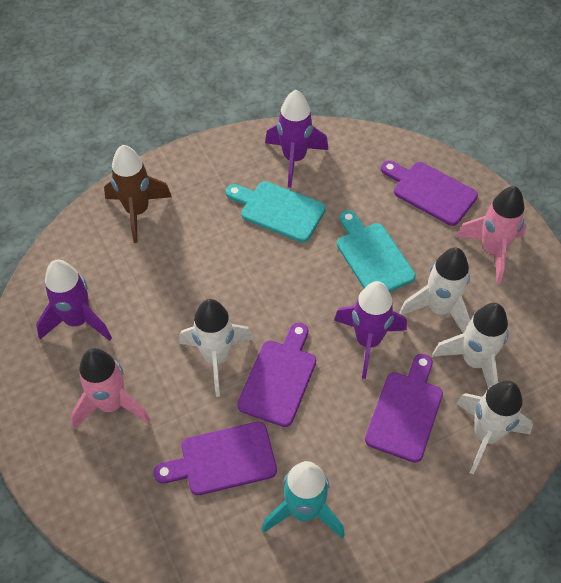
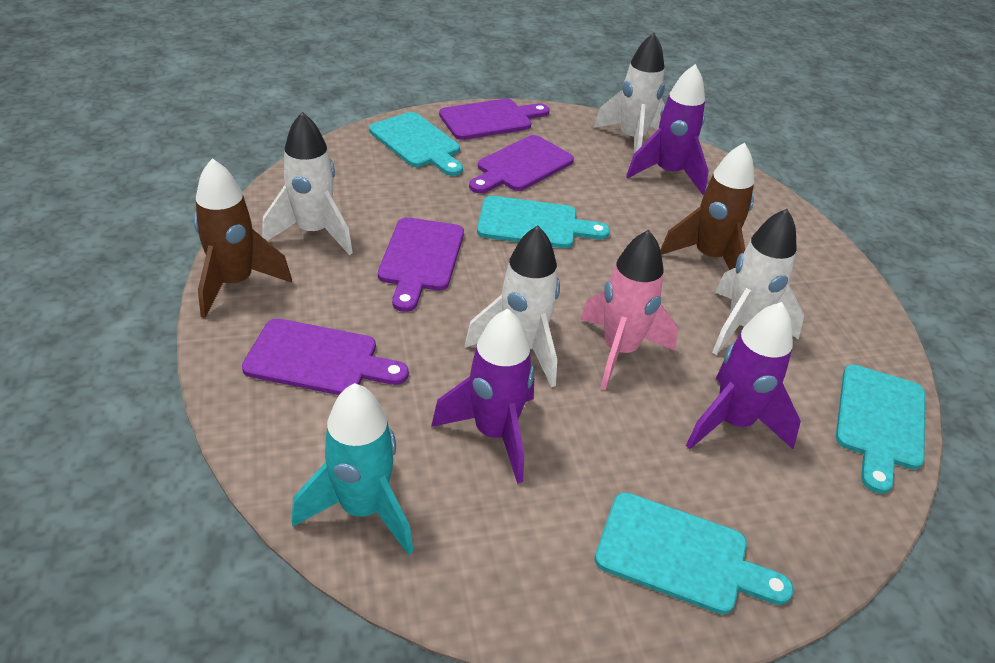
brown rocket: 1 -> 2
pink rocket: 2 -> 1
turquoise cutting board: 2 -> 4

